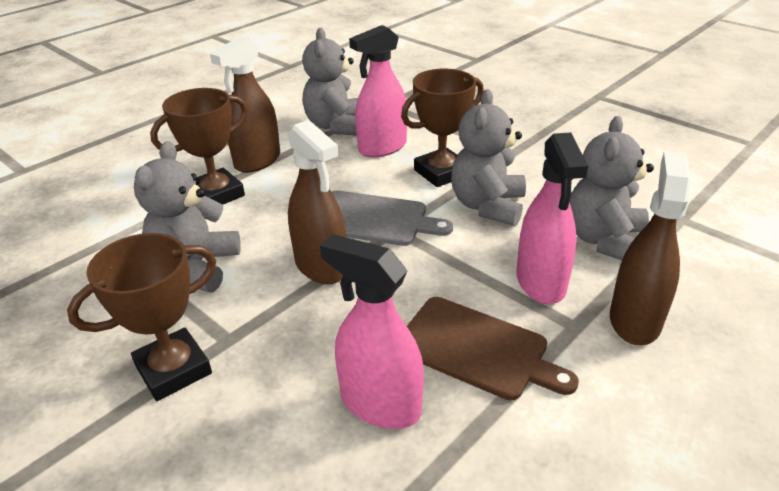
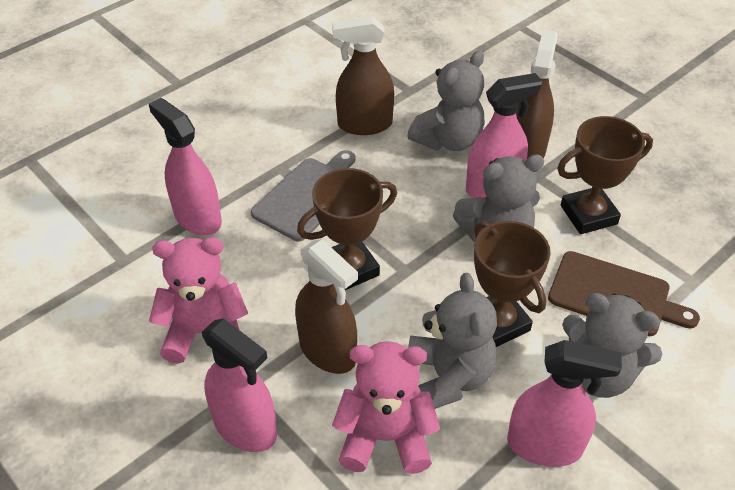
pink spray bottle: 3 -> 4
pink teddy bear: 0 -> 2

